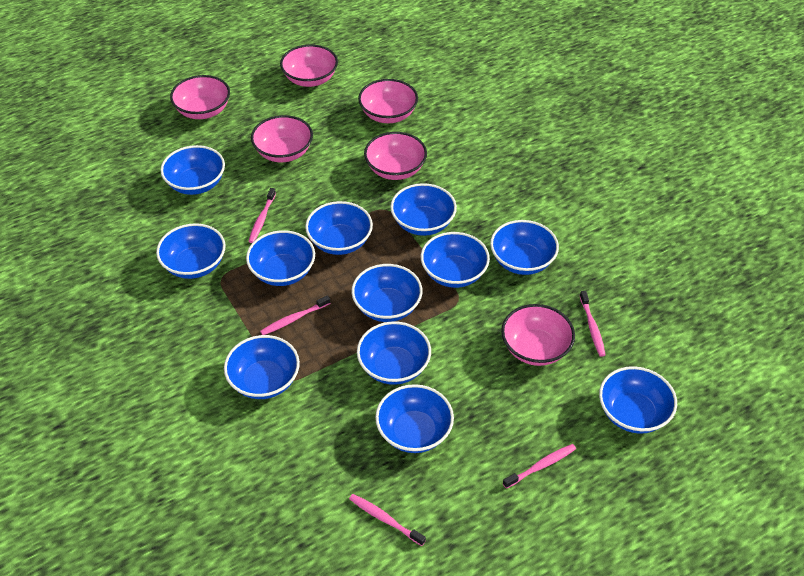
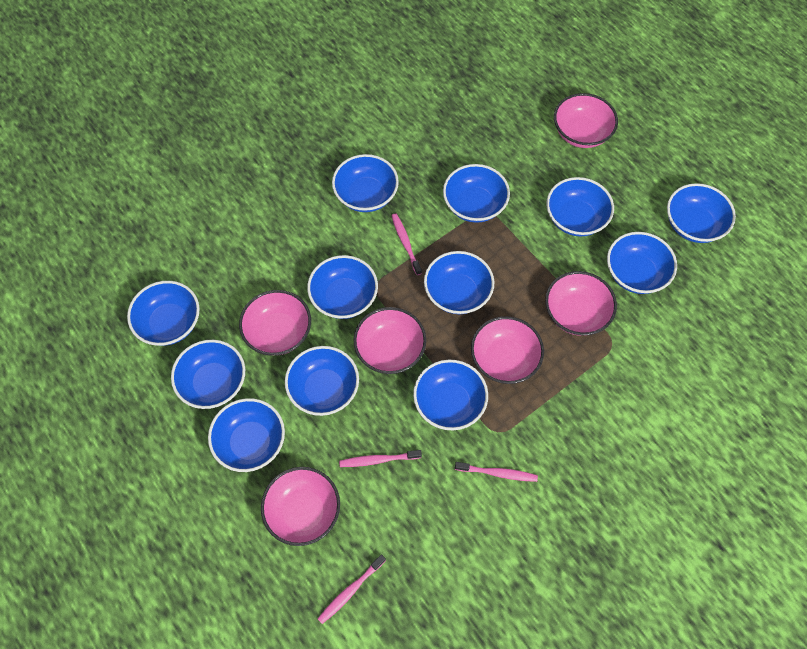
pink toothbrush: 5 -> 4

